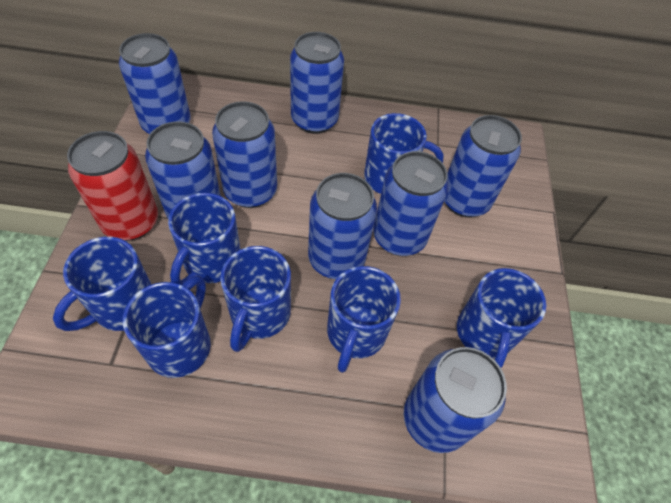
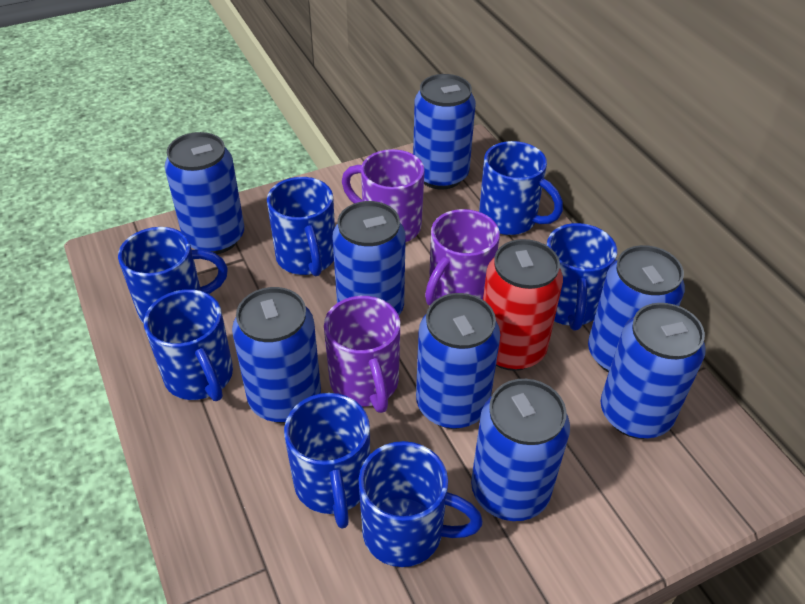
purple mug: 0 -> 3

